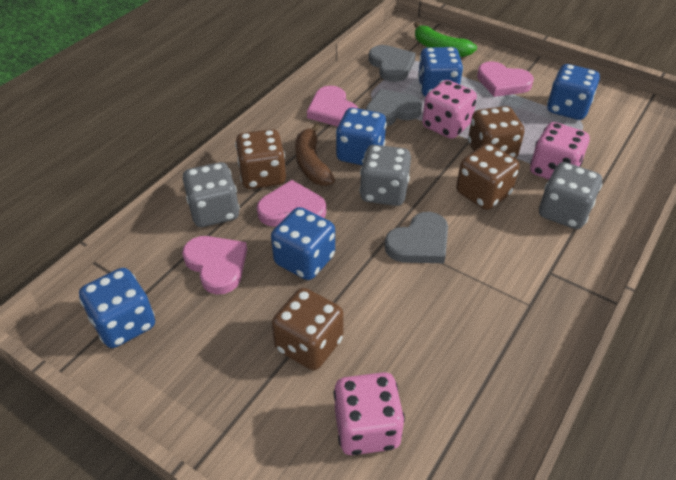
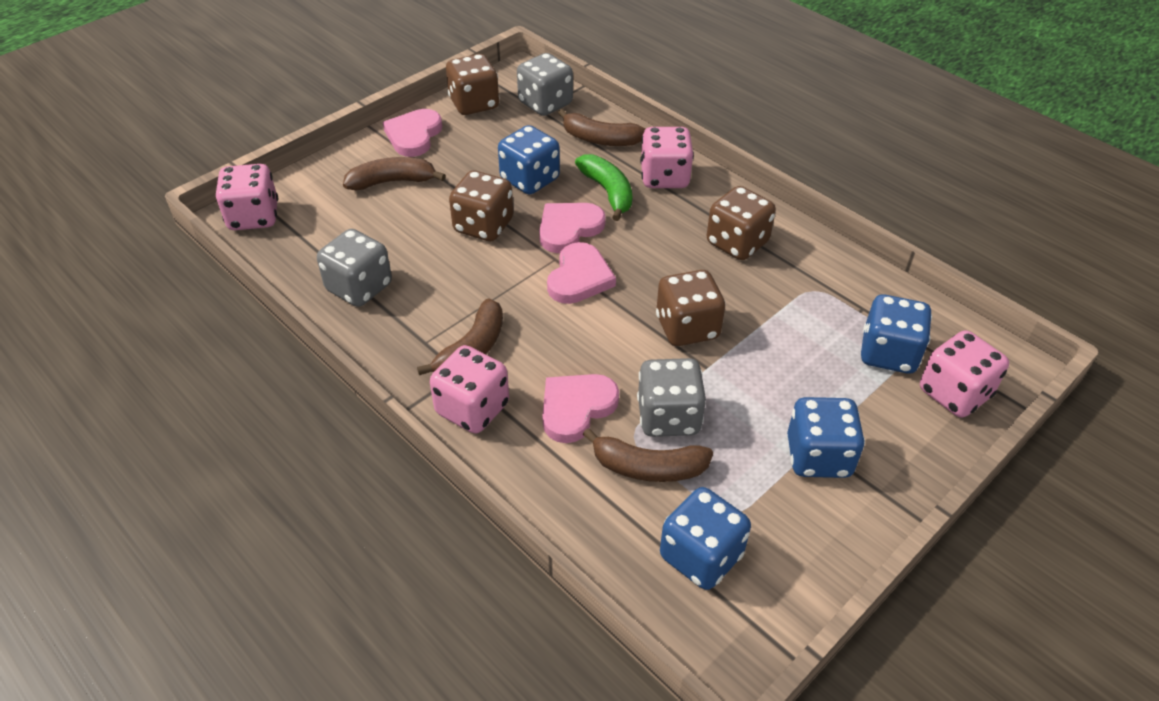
blue dice: 5 -> 4
brown banana: 1 -> 4
grey heart: 3 -> 0
pink dice: 3 -> 4

